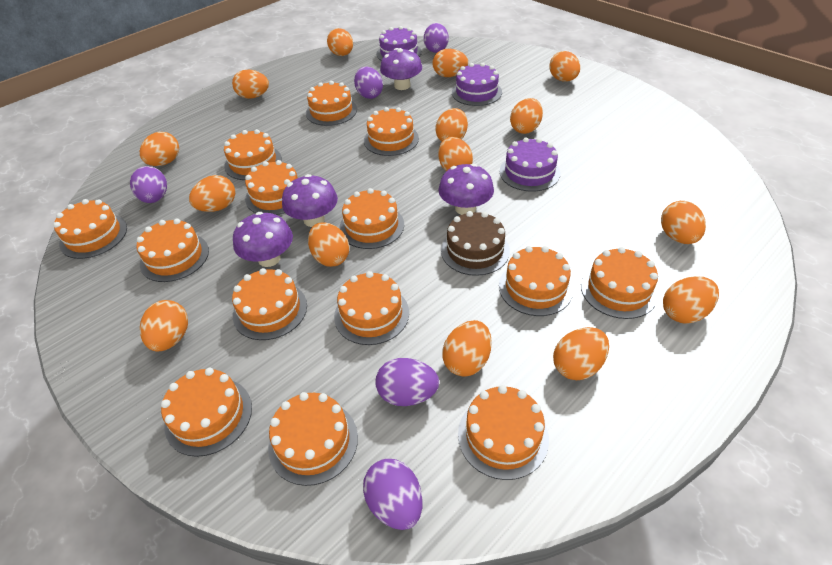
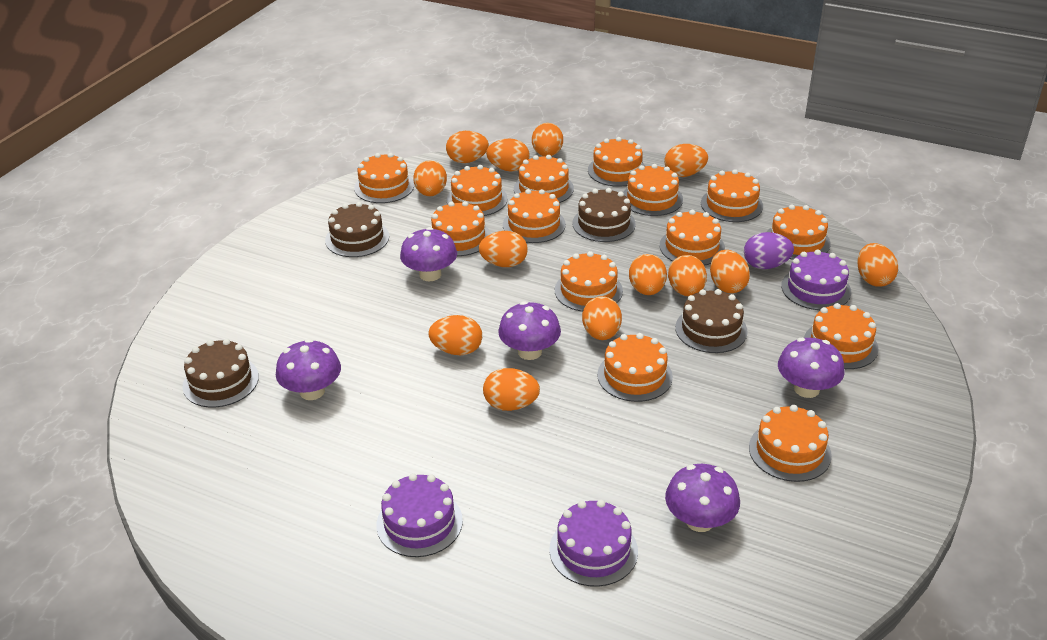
brown cake: 1 -> 4
orange egg: 15 -> 13
purple egg: 5 -> 1
purple mushroom: 4 -> 5

